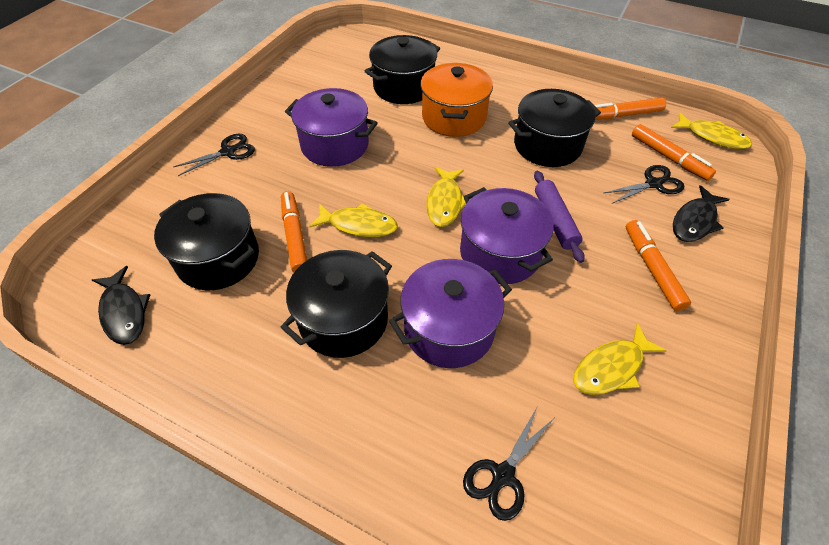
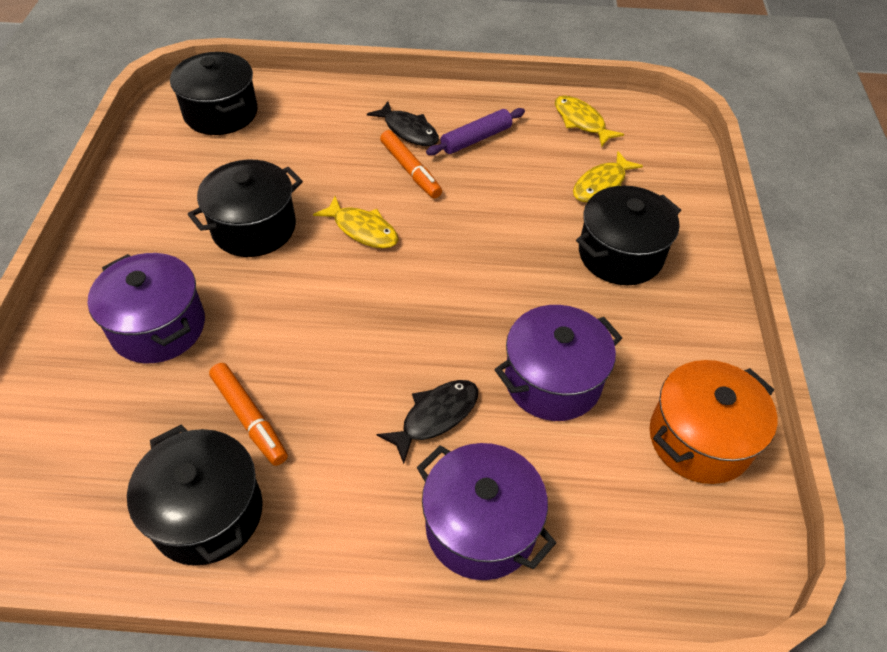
black scissors: 3 -> 0
orange marker: 4 -> 2
yellow fish: 4 -> 3

